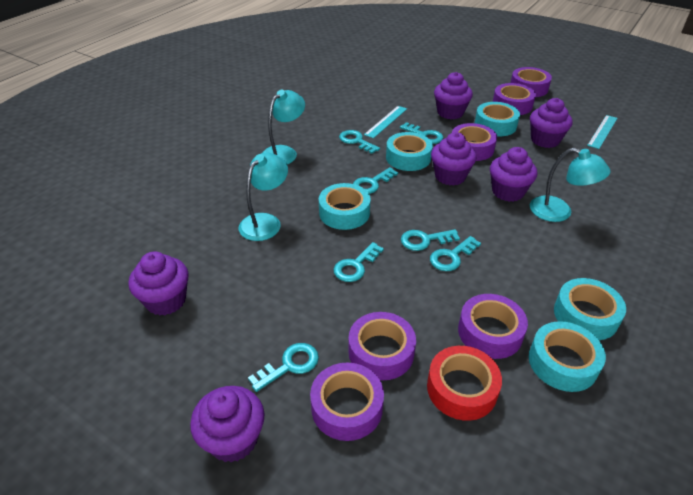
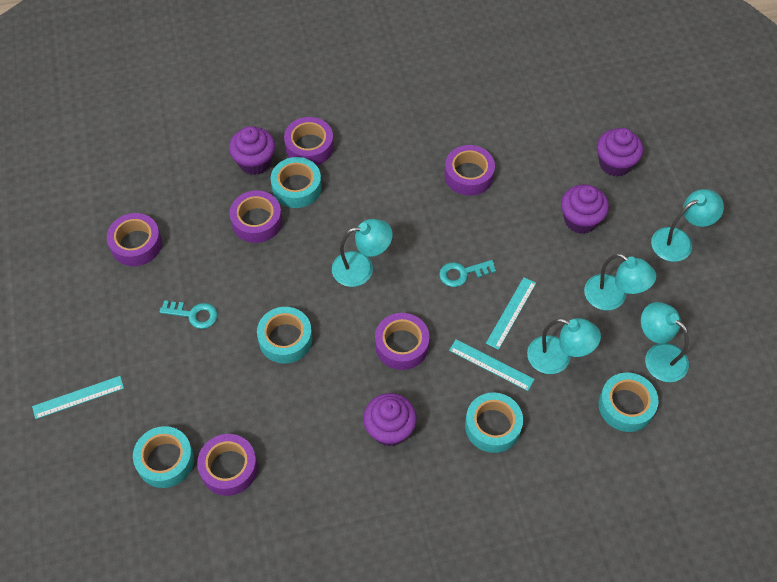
purple cupcake: 6 -> 4
red tape: 1 -> 0
turquoise key: 7 -> 2
turquoise lamp: 3 -> 5
turquoise ruler: 2 -> 3

